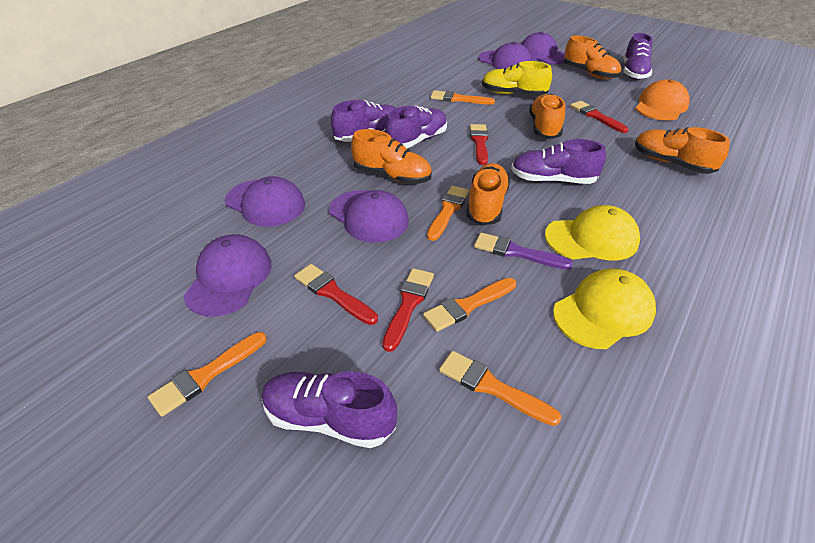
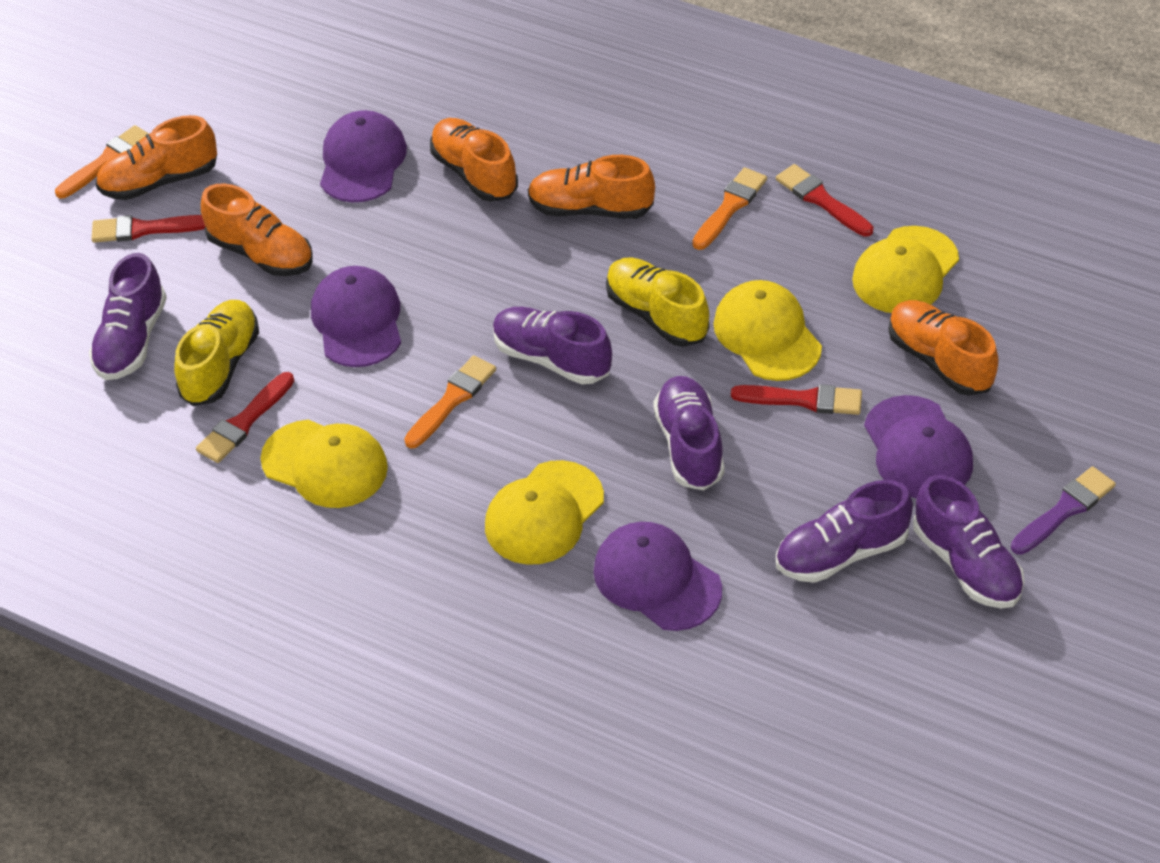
orange brush: 5 -> 3
orange cap: 1 -> 0
purple cap: 5 -> 4
yellow cap: 2 -> 4
yellow shoe: 1 -> 2

